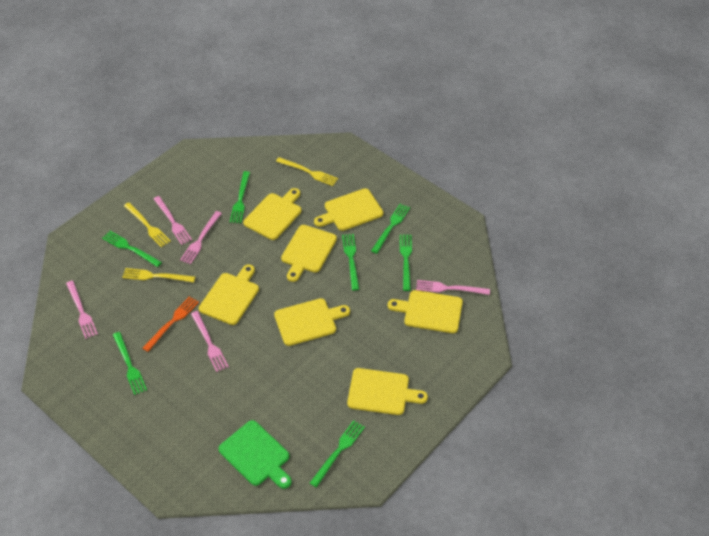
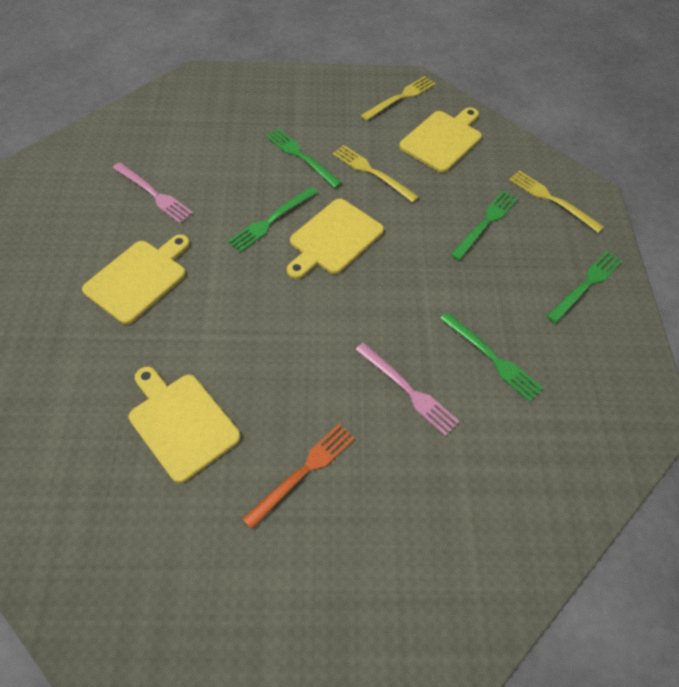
green cutting board: 1 -> 0
green fork: 7 -> 5
pink fork: 5 -> 2
yellow cutting board: 7 -> 4

